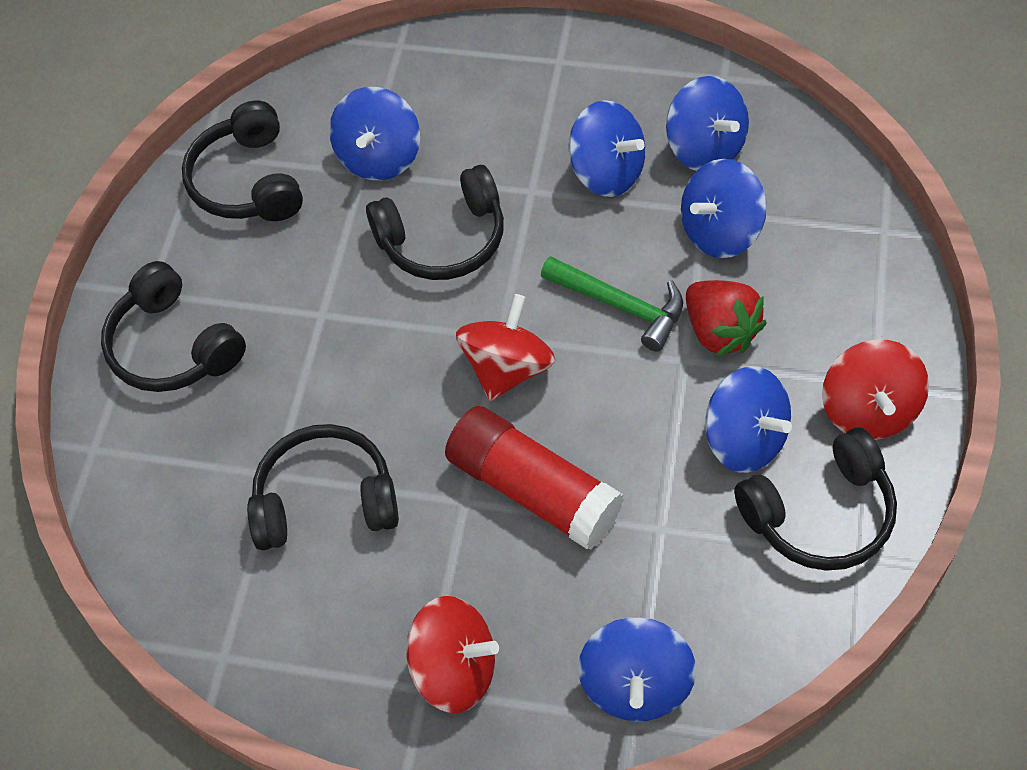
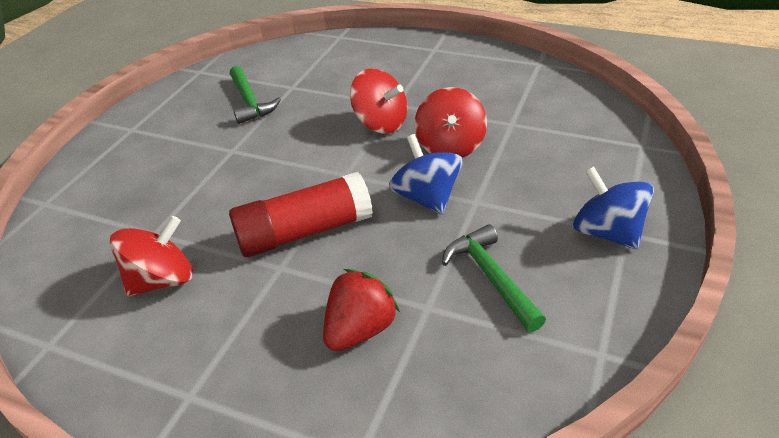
black headphones: 5 -> 0
blue spinning top: 6 -> 2
green hammer: 1 -> 2

